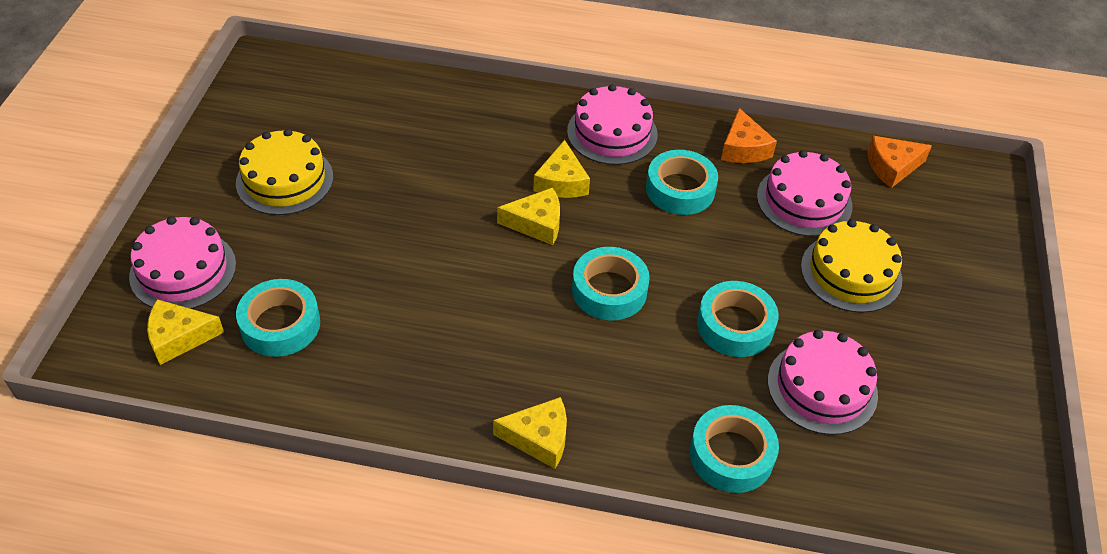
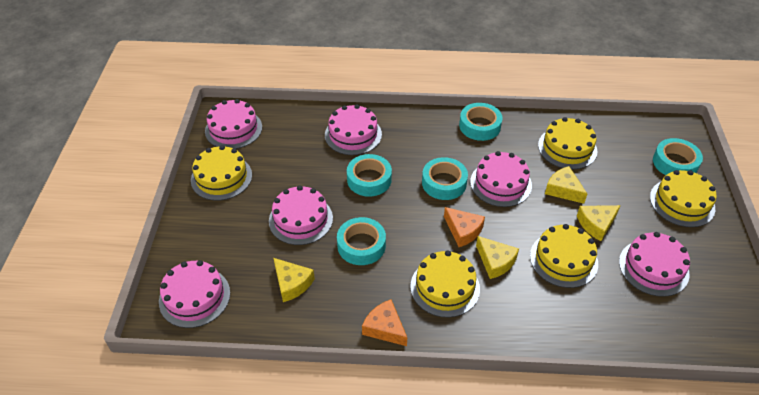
pink cake: 4 -> 6
yellow cake: 2 -> 5

